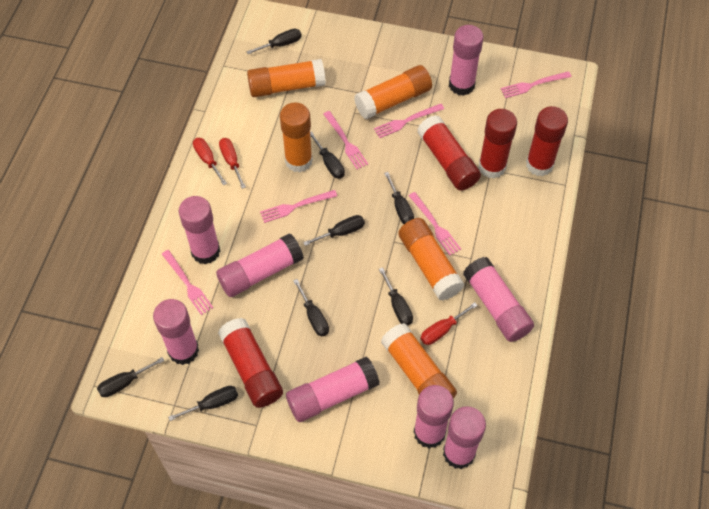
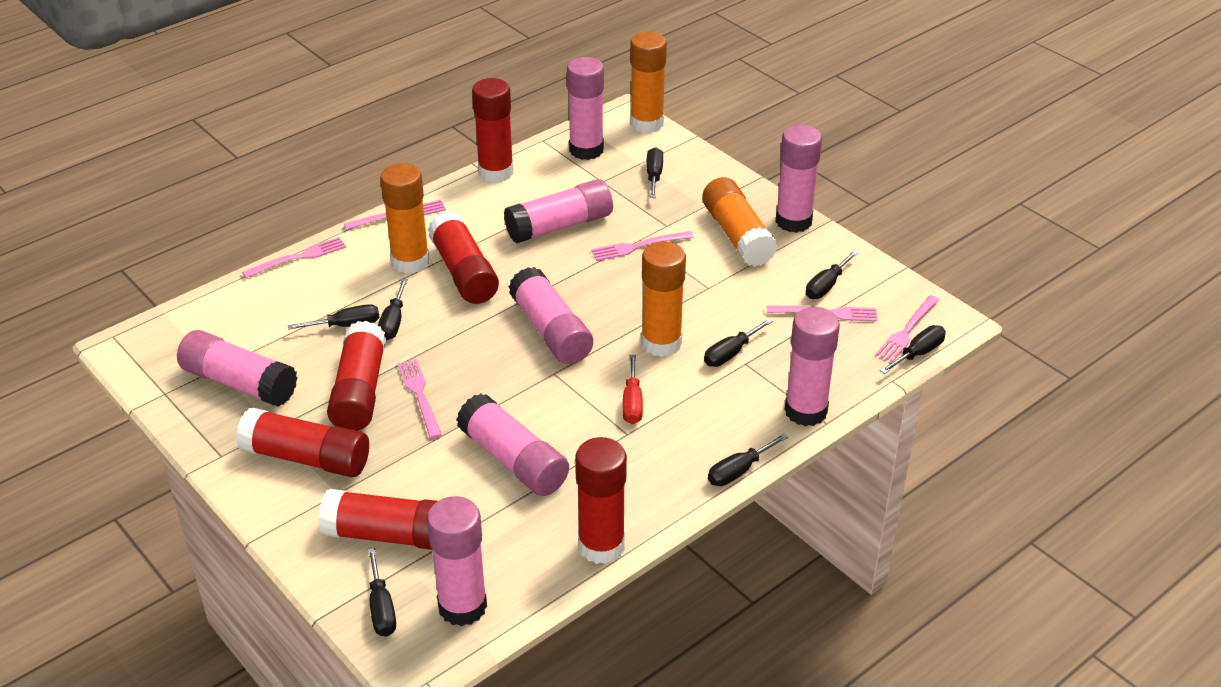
orange glue stick: 5 -> 4
red glue stick: 4 -> 6
red screwdriver: 3 -> 1

